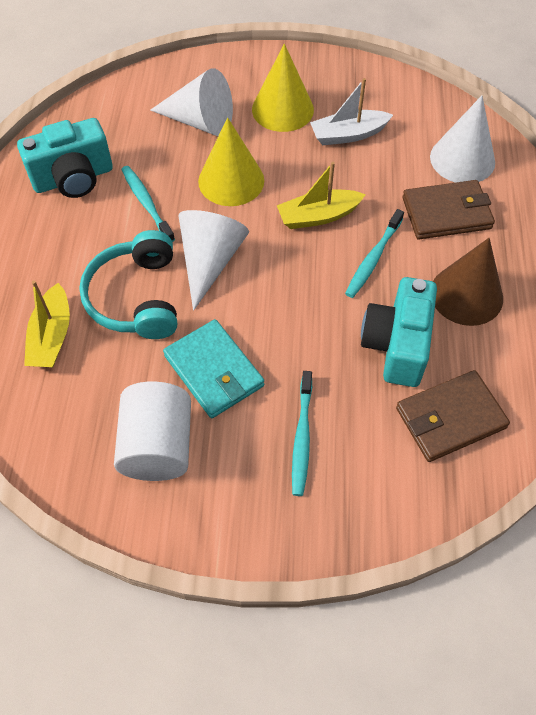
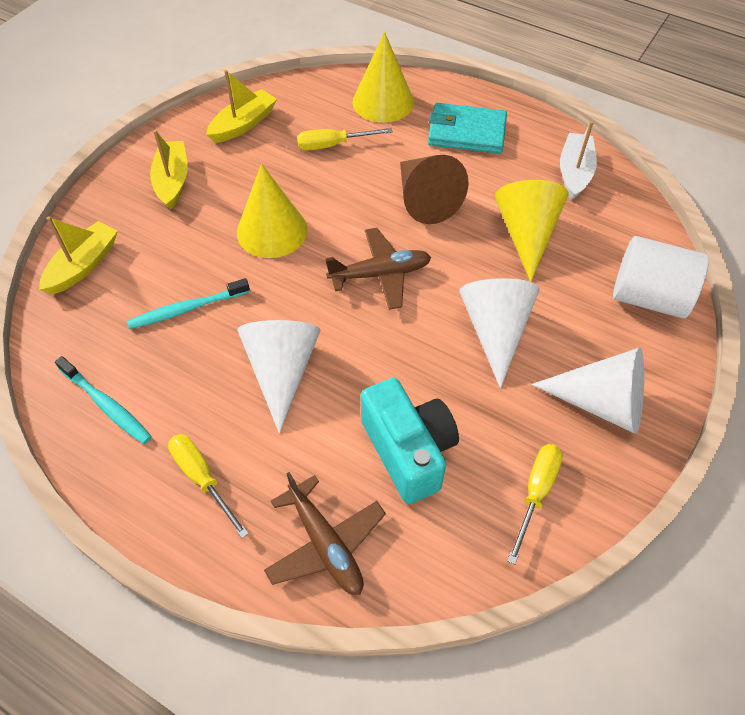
brown plane: 0 -> 2
brown wallet: 2 -> 0
turquoise camera: 2 -> 1
turquoise headphones: 1 -> 0
turquoise toothbrush: 3 -> 2
yellow boat: 2 -> 3
yellow cone: 2 -> 3
yellow screwdriver: 0 -> 3

